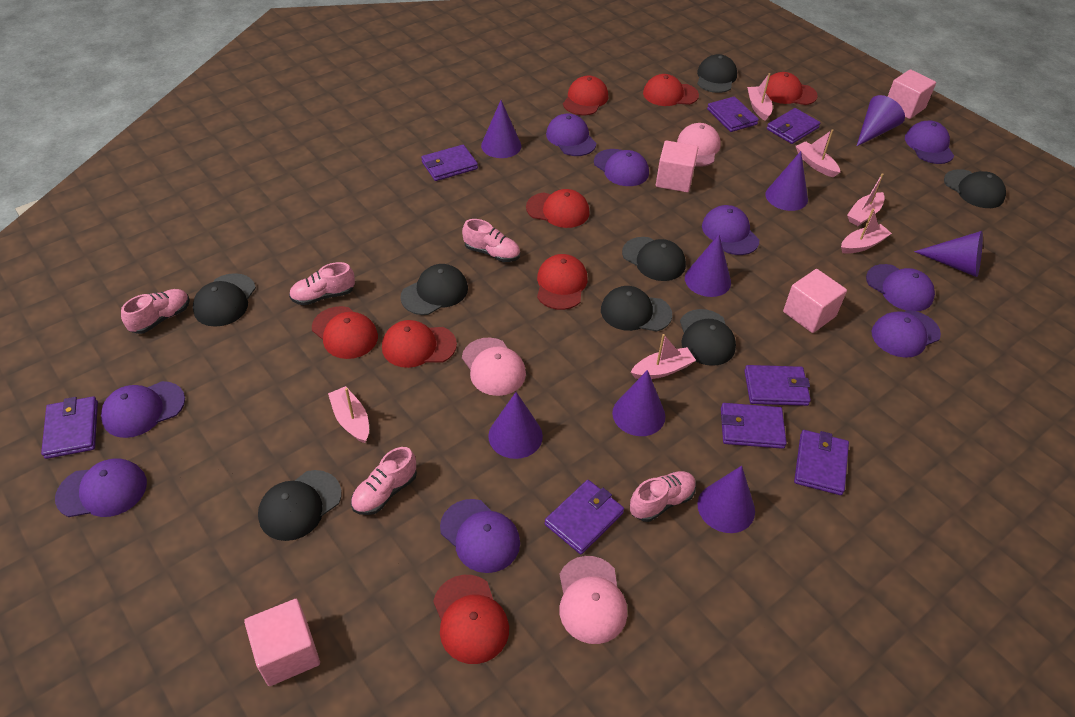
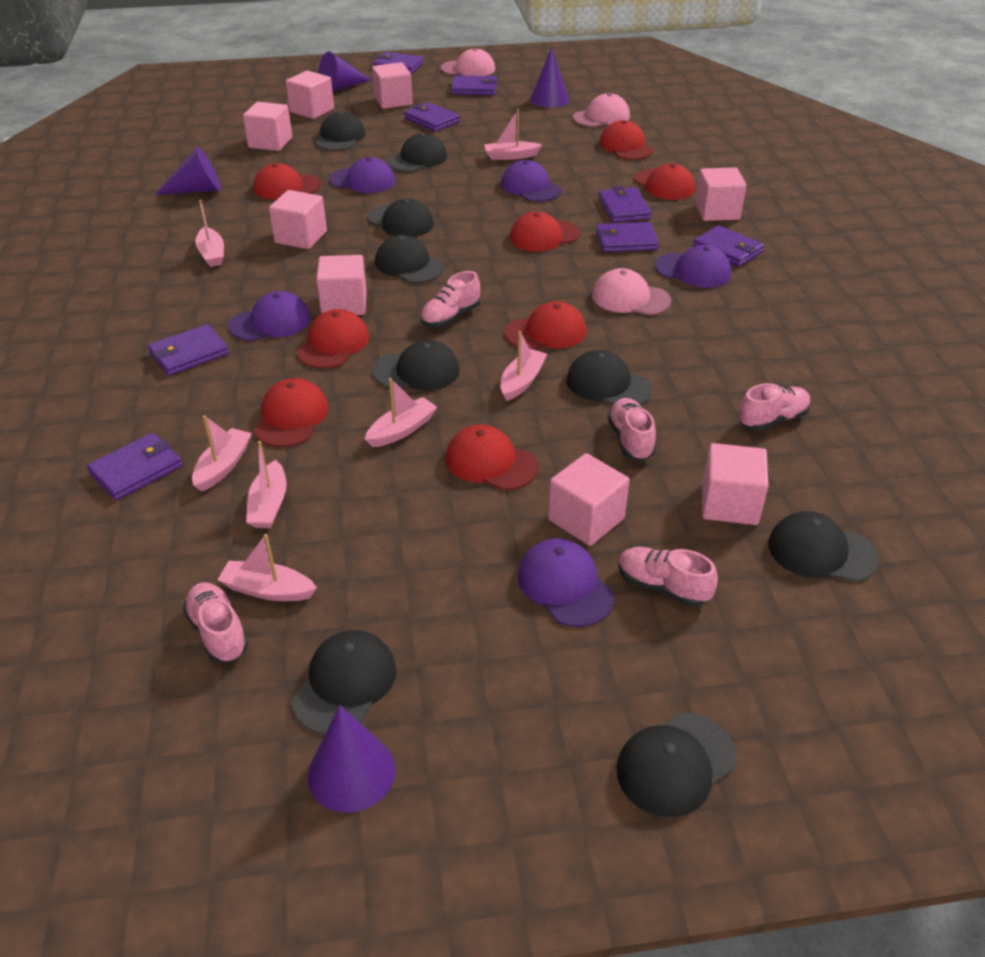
black cap: 8 -> 9
pink boat: 6 -> 7
pink cube: 4 -> 8
purple cap: 9 -> 5
purple cone: 8 -> 4

